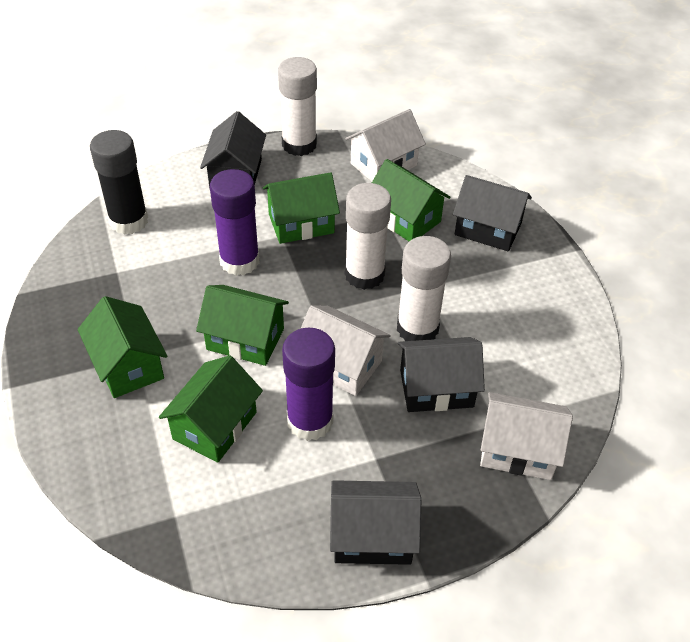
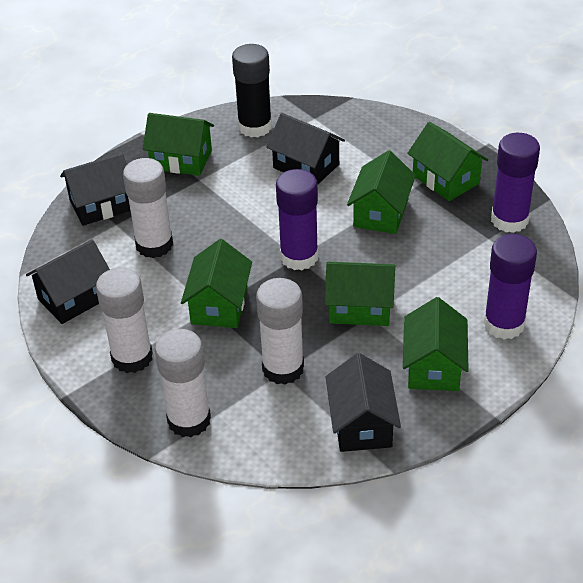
green house: 5 -> 6
purple glue stick: 2 -> 3
white glue stick: 3 -> 4
white house: 3 -> 0

